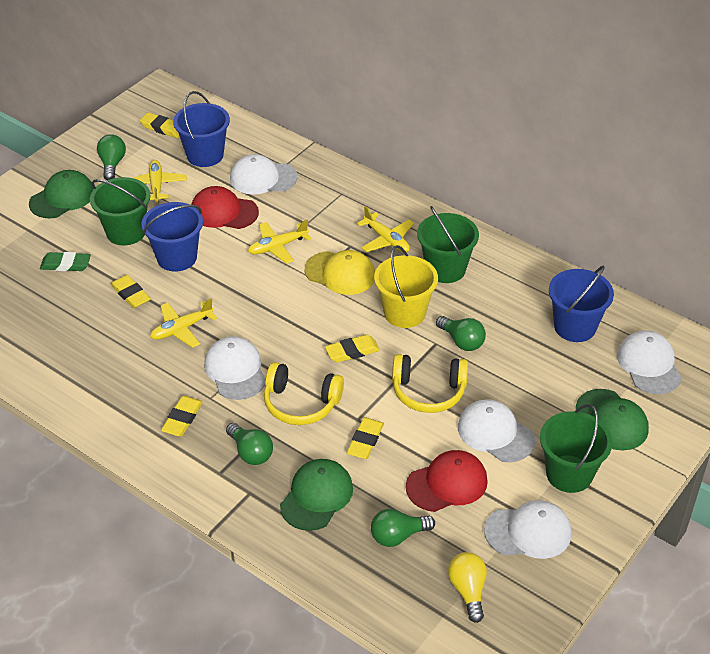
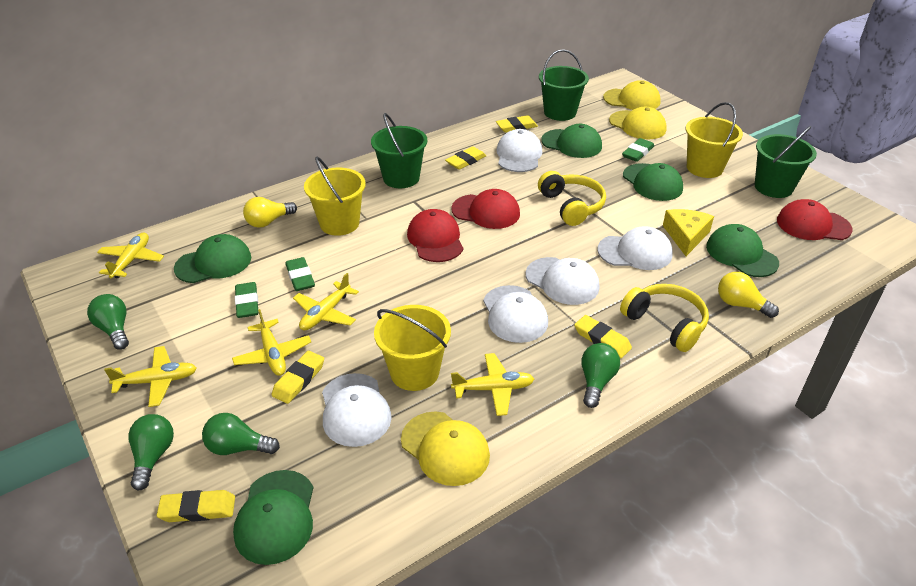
blue bucket: 3 -> 0
green cap: 3 -> 5
green eraser: 1 -> 3
red cap: 2 -> 3
yellow bucket: 1 -> 3
yellow cap: 1 -> 3
yellow cheese: 0 -> 1
yellow light bulb: 1 -> 2
yellow plane: 4 -> 5

